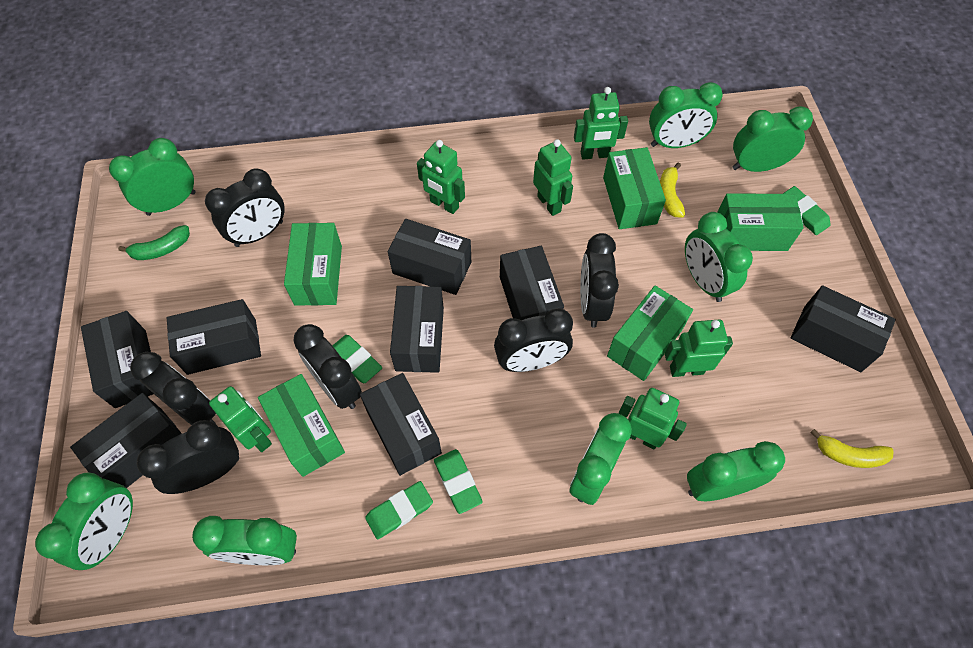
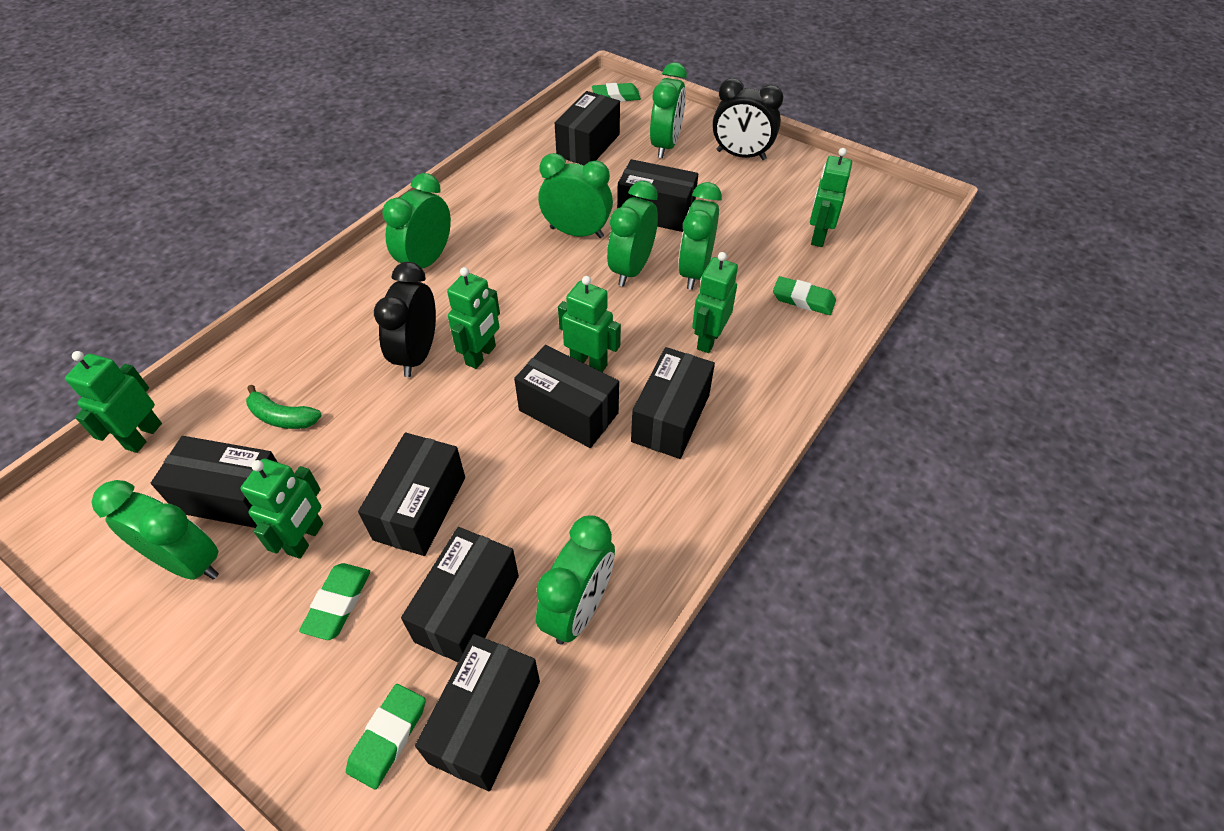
black clock: 6 -> 2
green box: 5 -> 0
green clock: 8 -> 7
yellow banana: 2 -> 0

